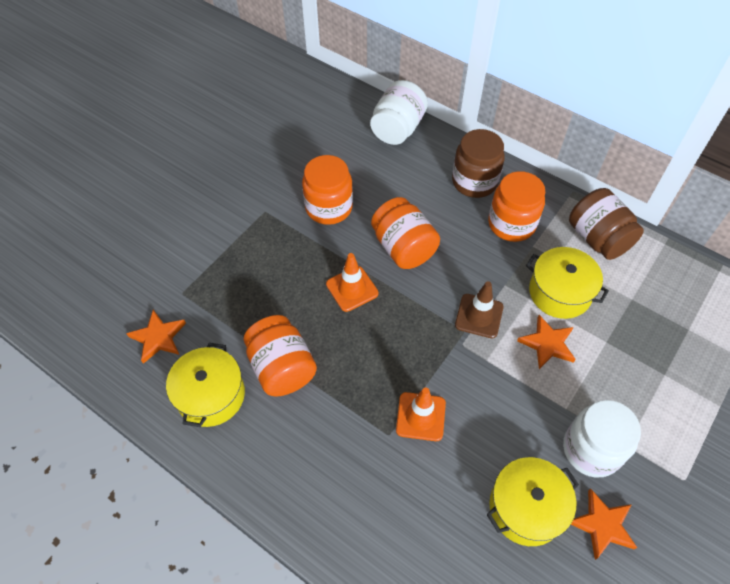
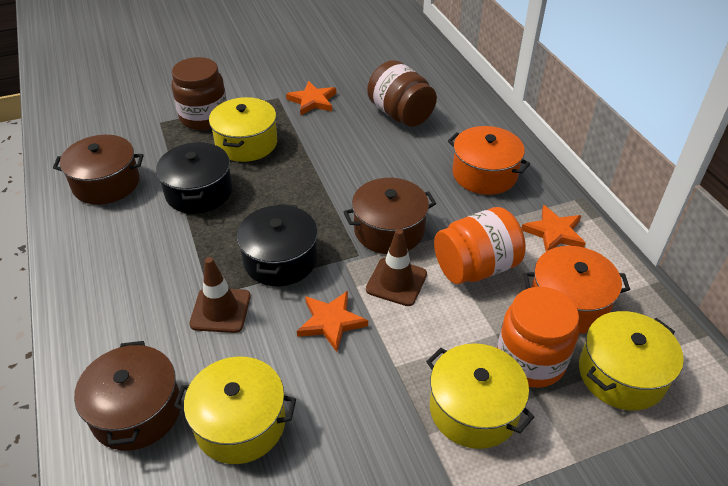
black pot: 0 -> 2
brown pot: 0 -> 3
brown traffic cone: 1 -> 2
orange jar: 4 -> 2
orange pot: 0 -> 2
orange traffic cone: 2 -> 0
white jar: 2 -> 0
yellow pot: 3 -> 4

